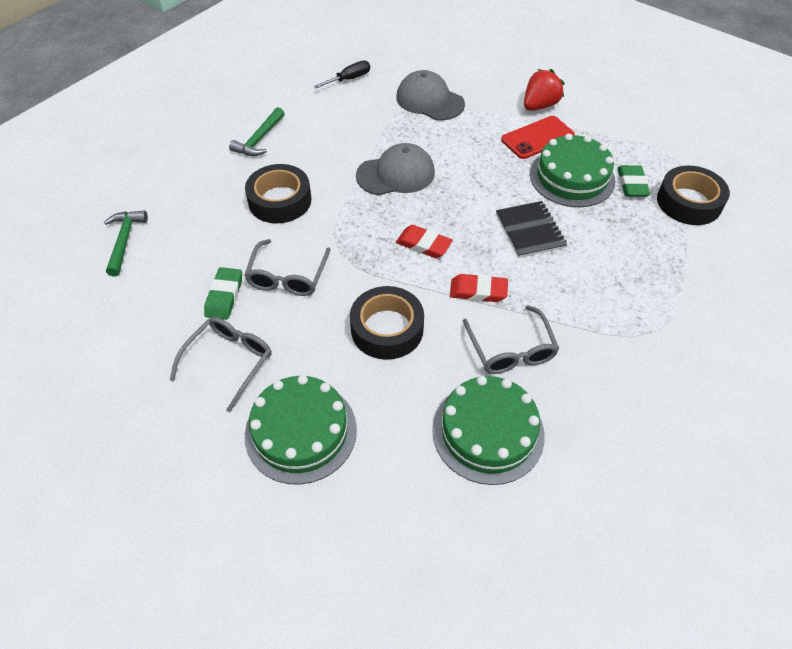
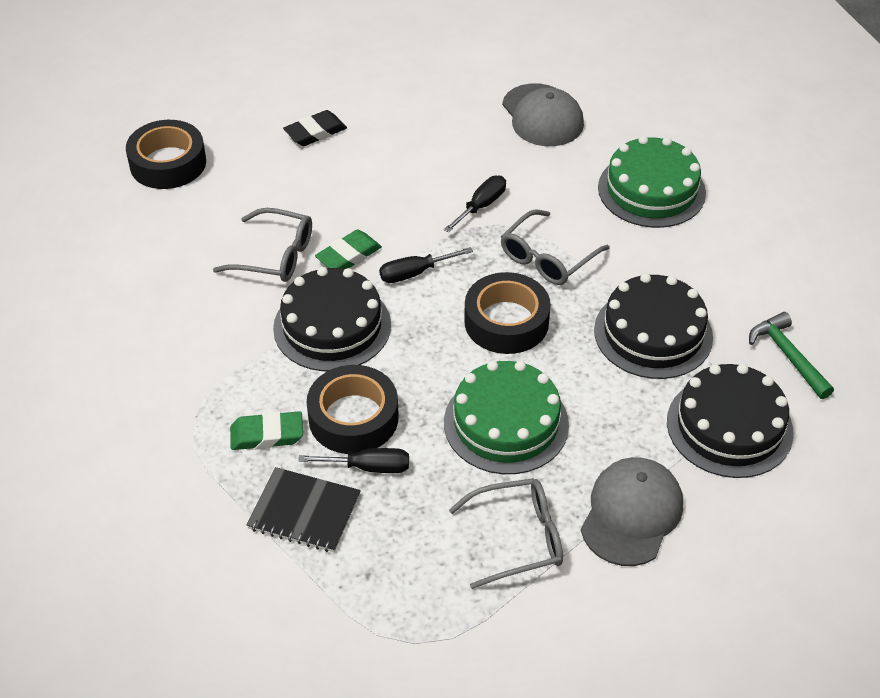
black cake: 0 -> 3
black eraser: 0 -> 1
black screwdriver: 1 -> 3
green cake: 3 -> 2
green hammer: 2 -> 1
red eraser: 2 -> 0
red phone: 1 -> 0
red strawberry: 1 -> 0

